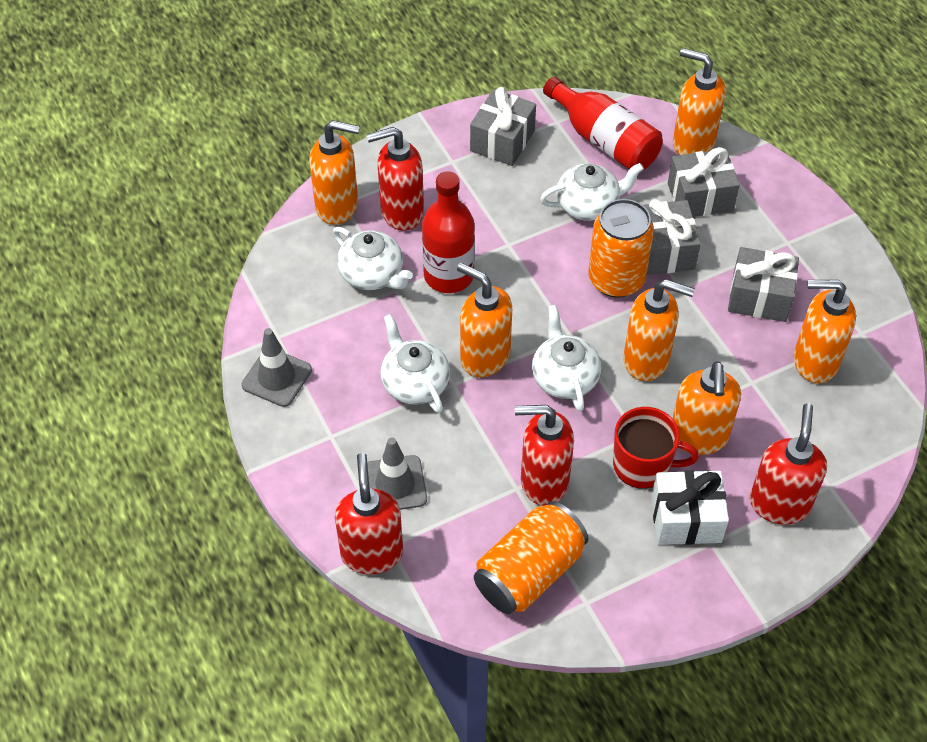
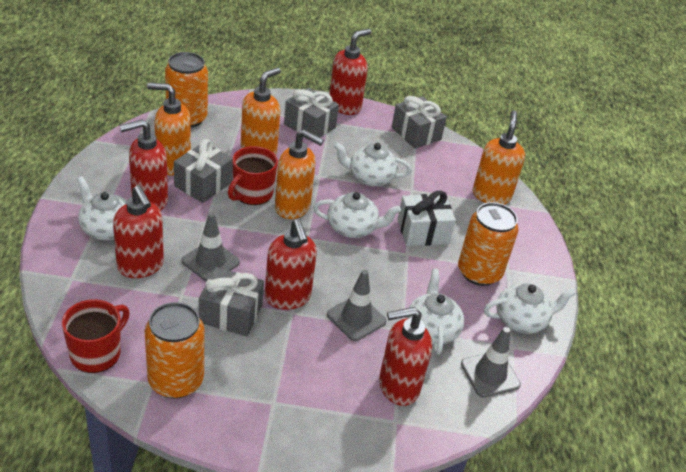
grey traffic cone: 2 -> 3
orange can: 2 -> 3
orange soap dispenser: 6 -> 4
red bottle: 2 -> 0
red mug: 1 -> 2
red soap dispenser: 4 -> 5
white teapot: 4 -> 5

